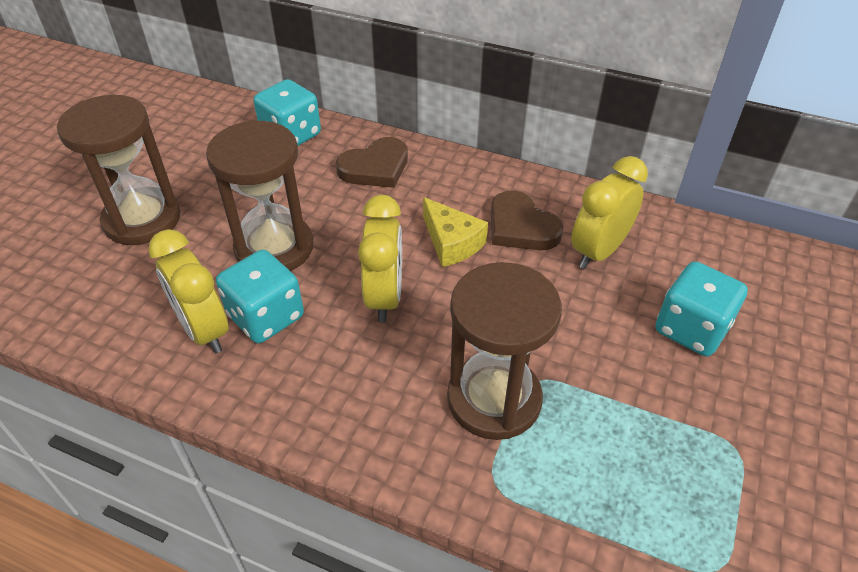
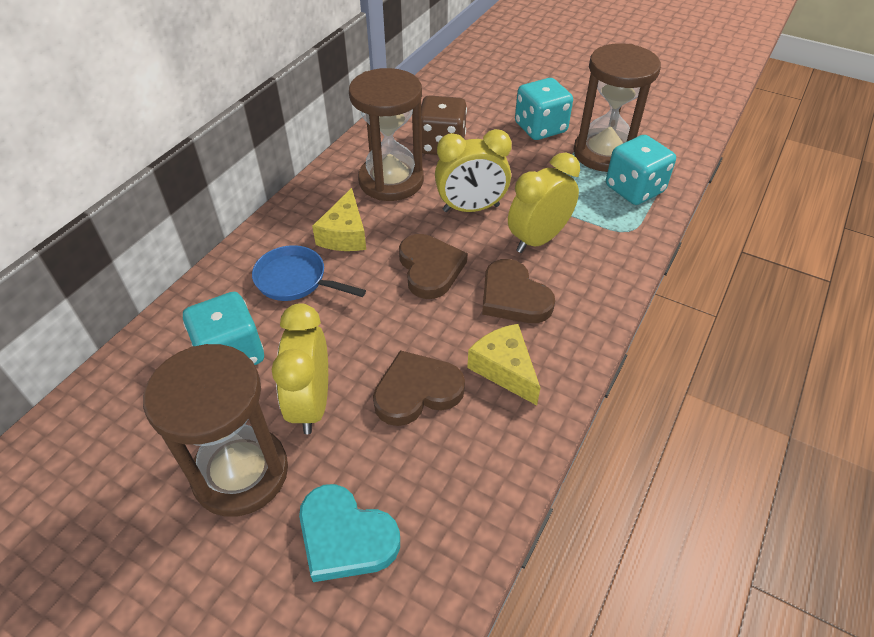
blue pan: 0 -> 1
brown dice: 0 -> 1
brown heart: 2 -> 3
turquoise heart: 0 -> 1
yellow cheese: 1 -> 2

